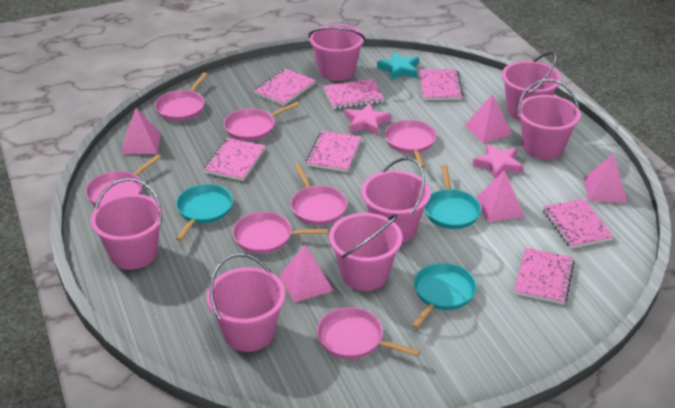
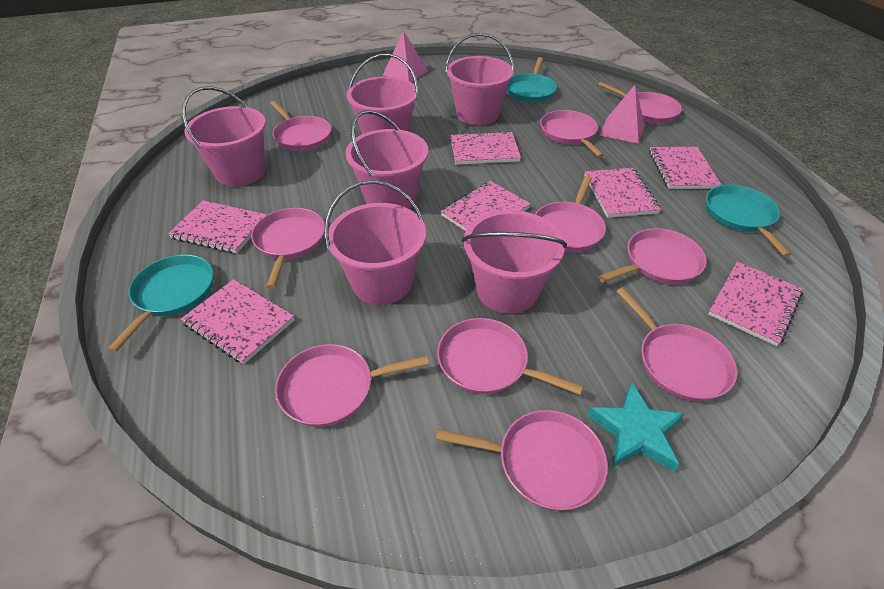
pink bucket: 7 -> 6
pink pan: 7 -> 10
pink pyramid: 5 -> 2
pink star: 2 -> 0

